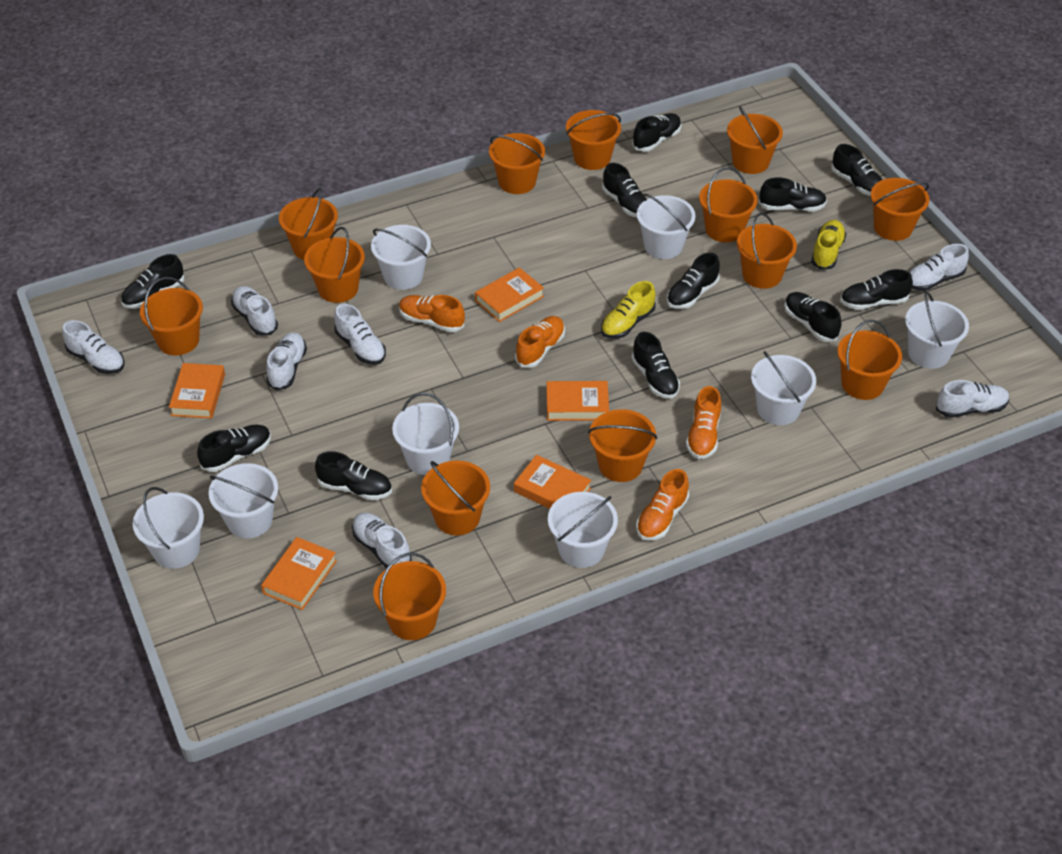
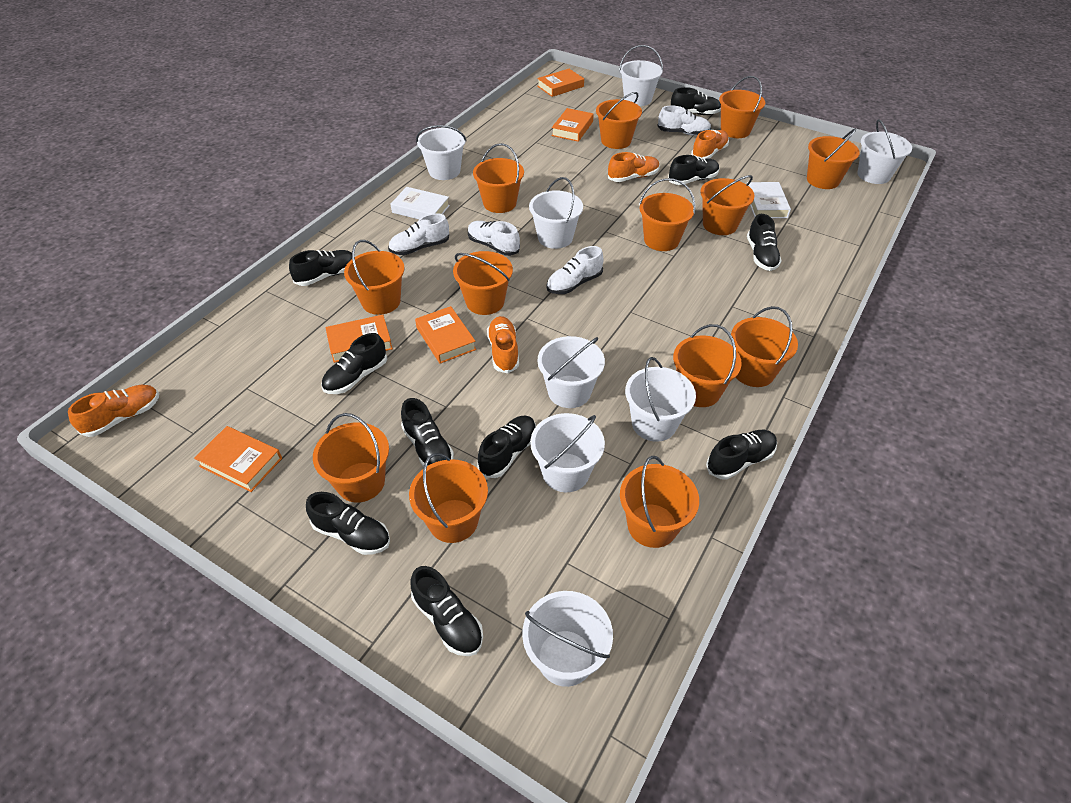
black shoe: 11 -> 10
white book: 0 -> 2
white shoe: 7 -> 4
yellow shoe: 2 -> 0

